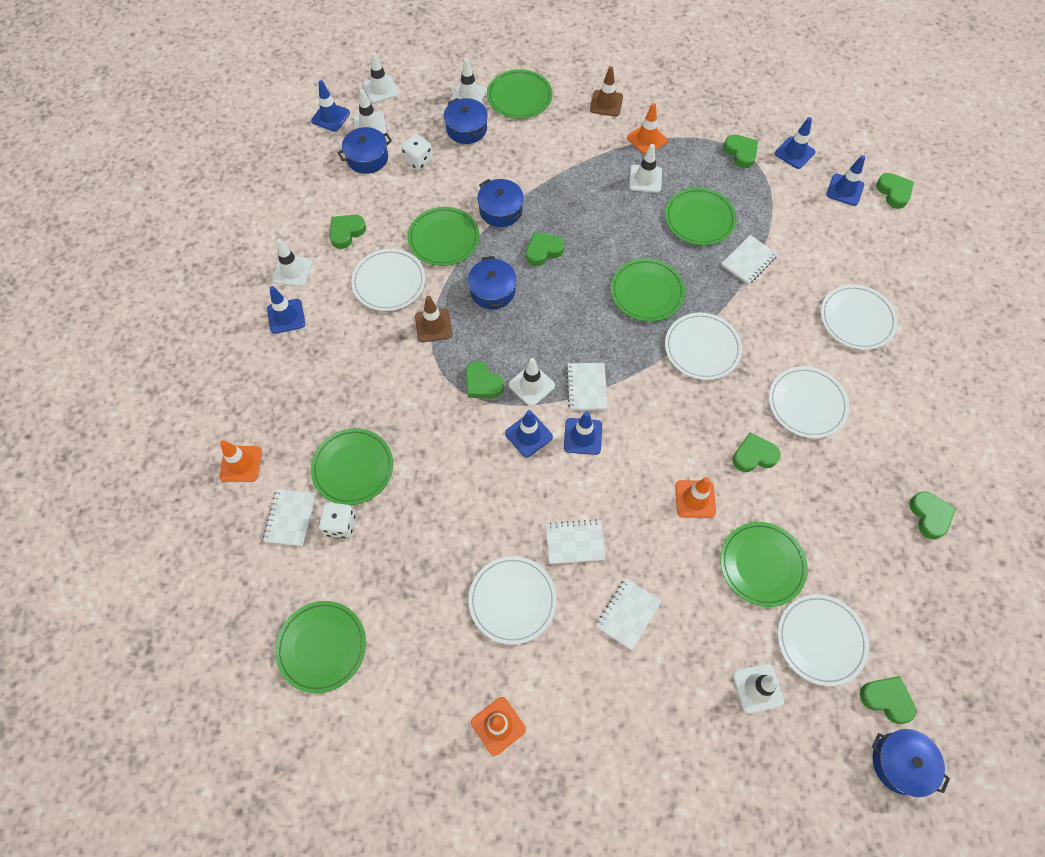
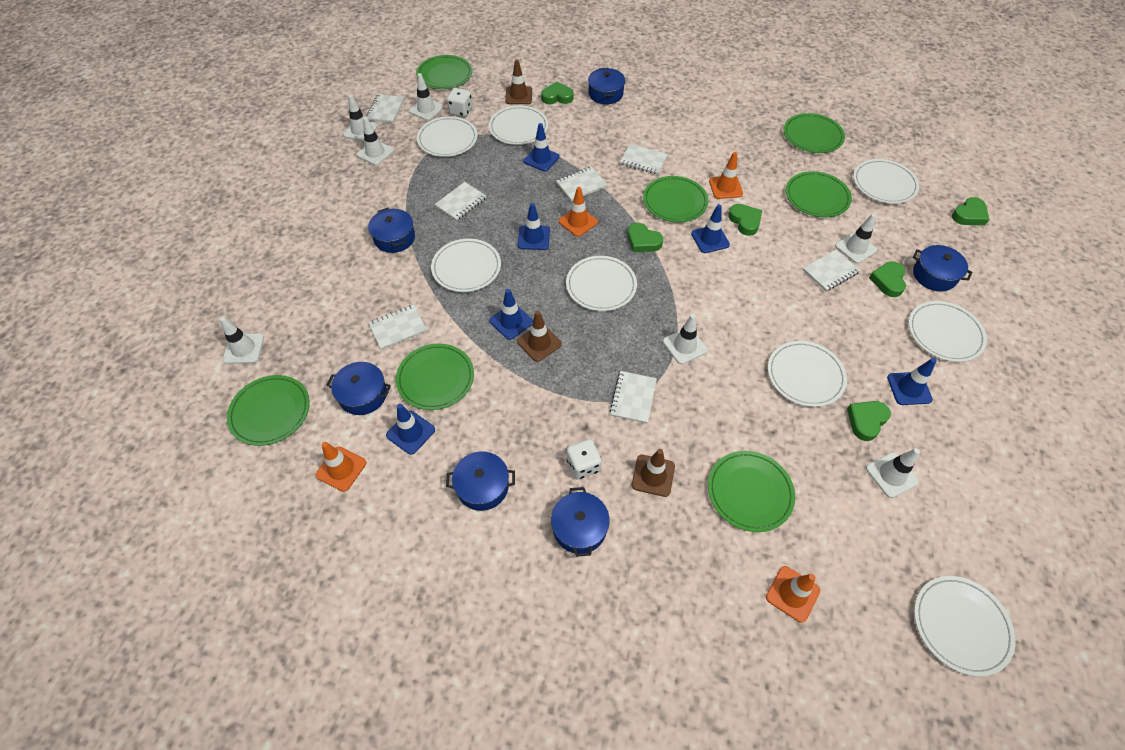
blue pot: 5 -> 6
brown traffic cone: 2 -> 3
green heart: 8 -> 6
white notebook: 5 -> 7
white plate: 6 -> 8

